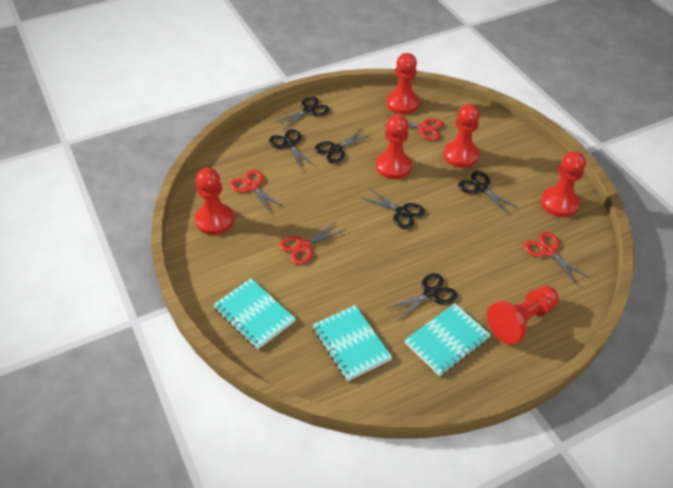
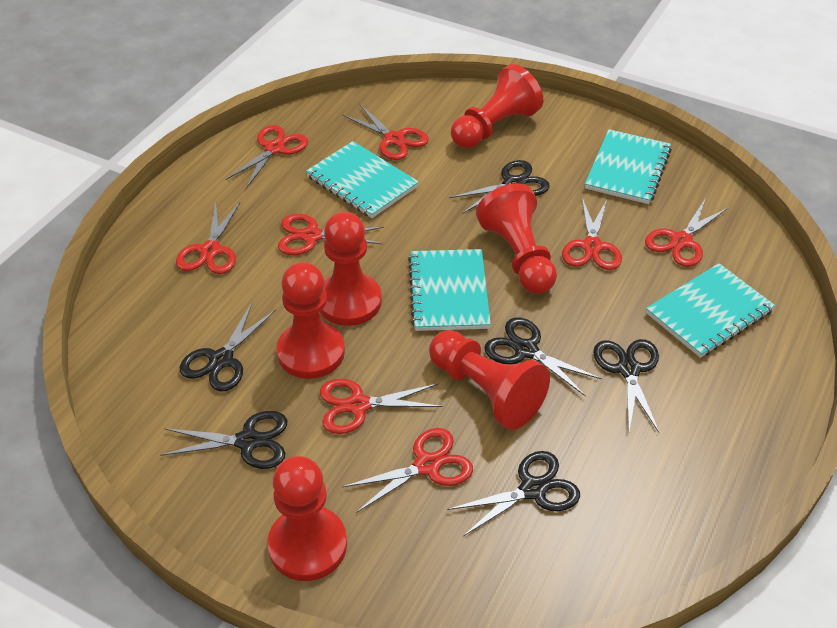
red scissors: 4 -> 8
turquoise notebook: 3 -> 4

